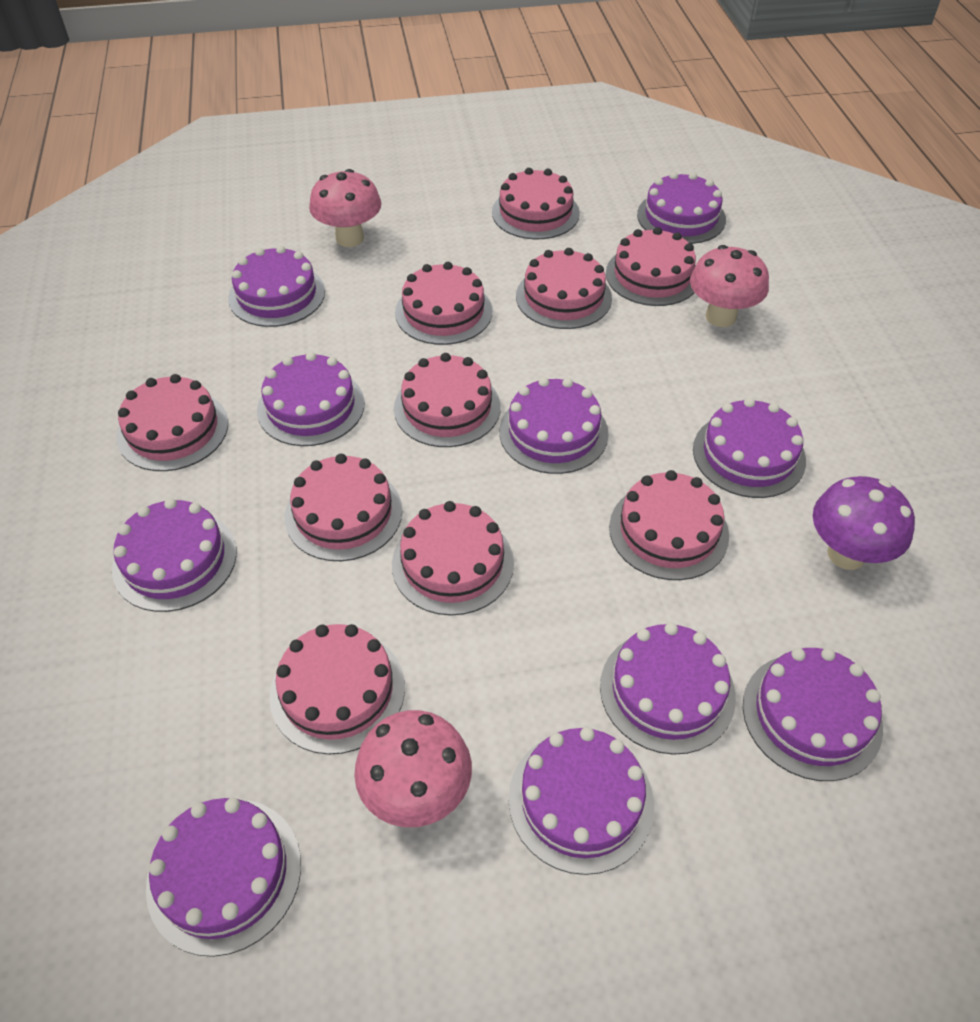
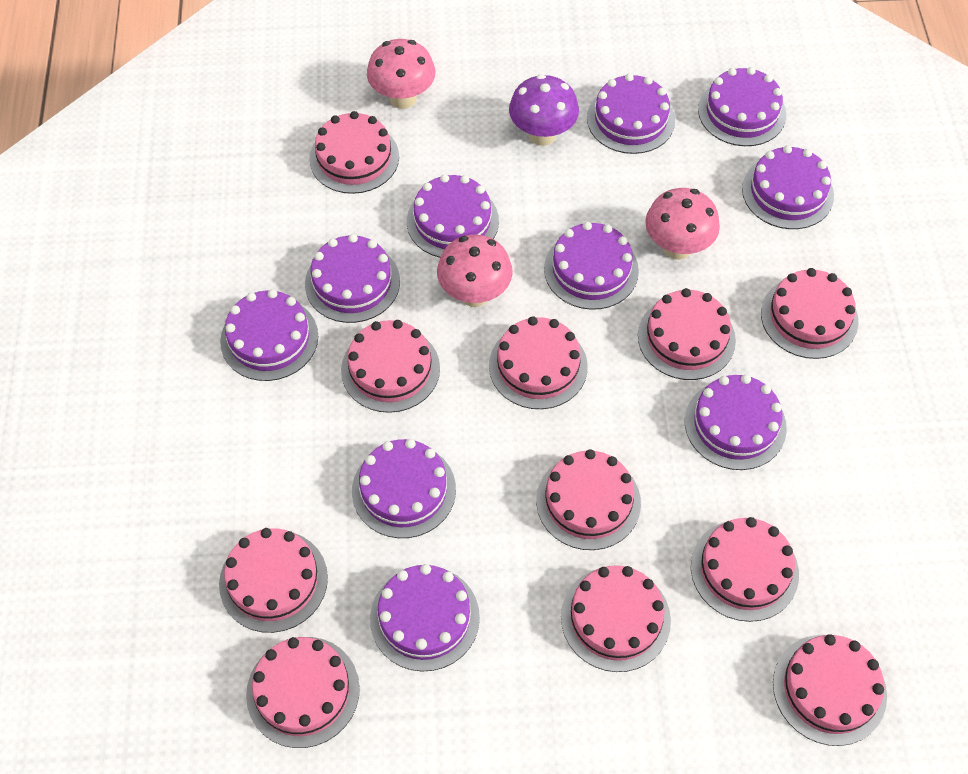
pink cake: 10 -> 11

